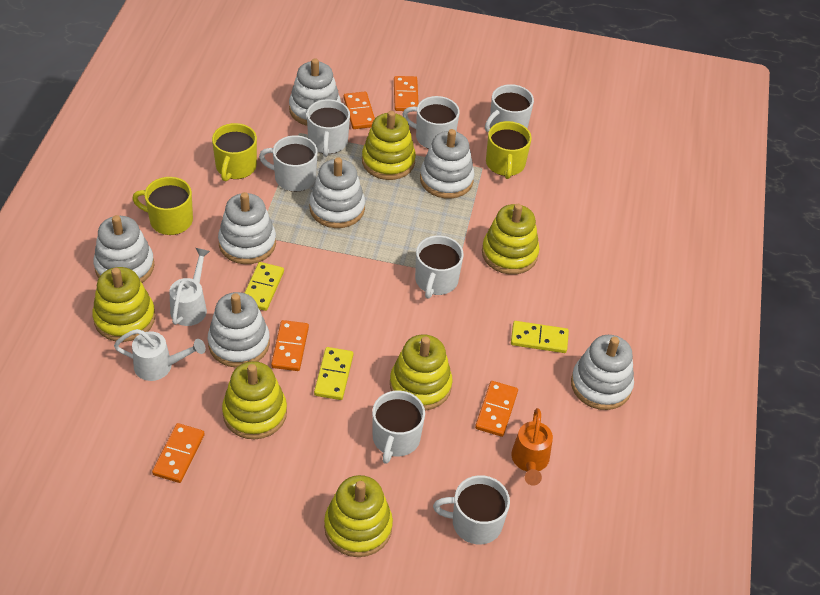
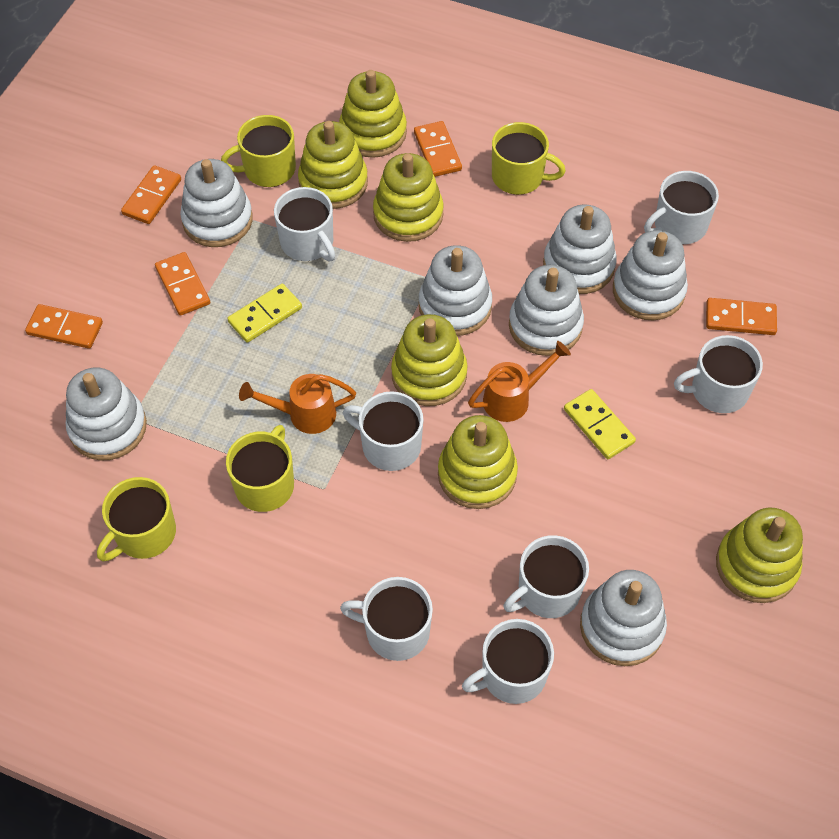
orange watering can: 1 -> 2
white watering can: 2 -> 0
yellow domino: 3 -> 2
yellow mug: 3 -> 4

